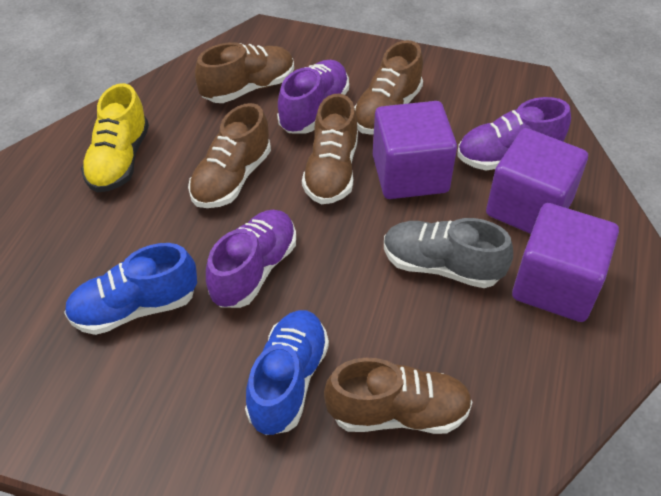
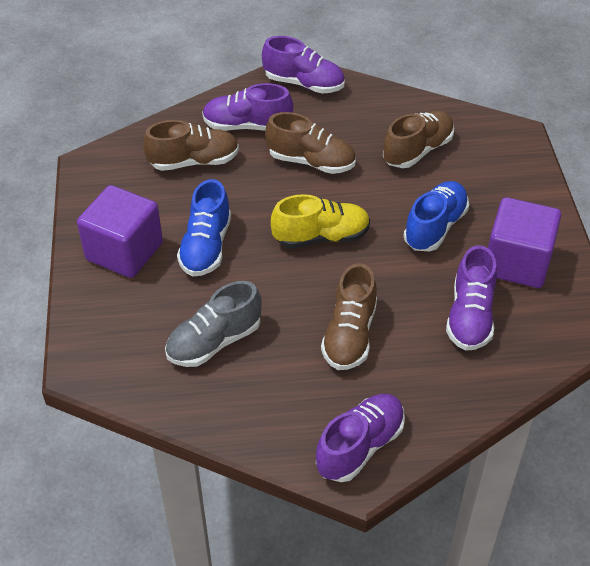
brown shoe: 5 -> 4
purple cube: 3 -> 2
purple shoe: 3 -> 4

